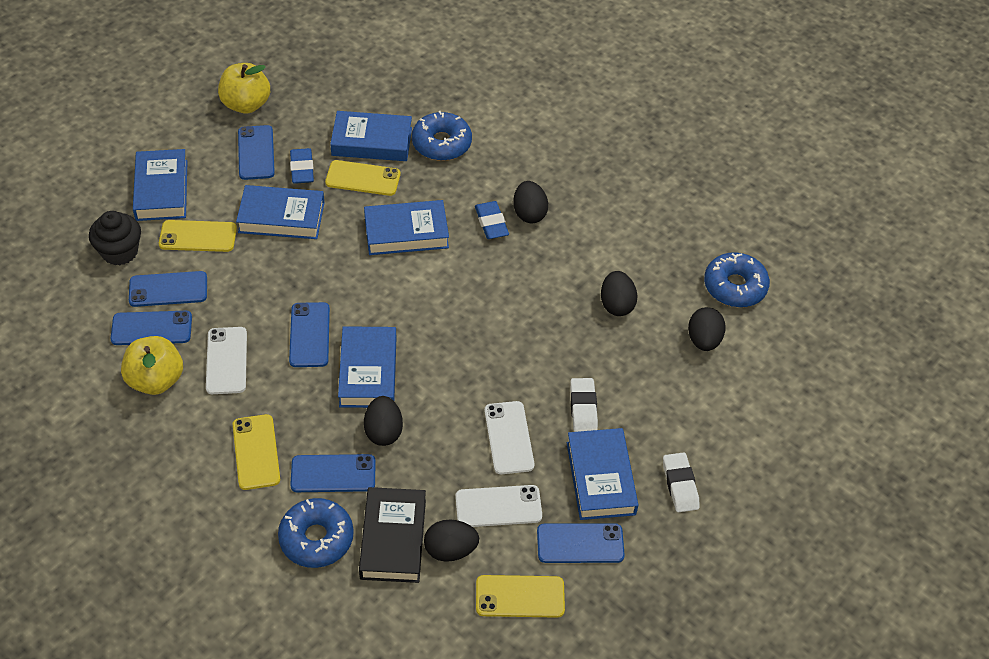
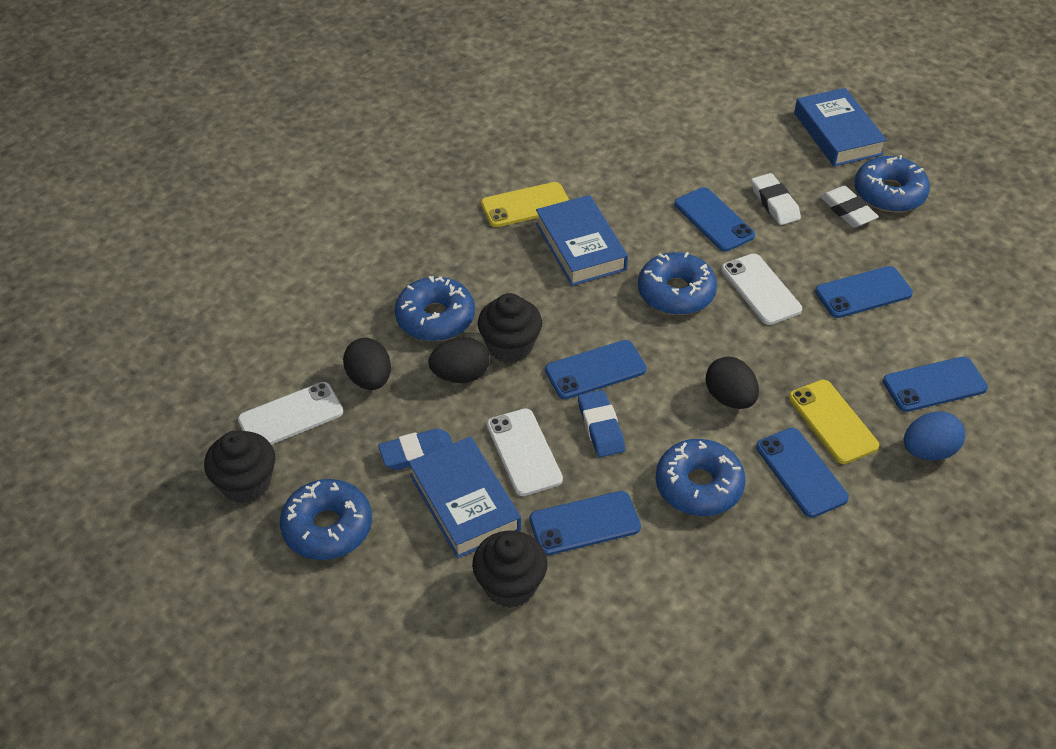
black book: 1 -> 0
black cupcake: 1 -> 3
black egg: 5 -> 3
blue book: 6 -> 3
blue donut: 3 -> 5
blue egg: 0 -> 1
yellow apple: 2 -> 0
yellow phone: 4 -> 2

